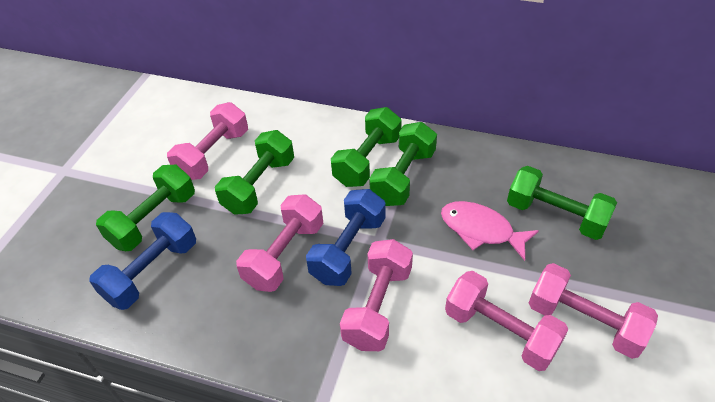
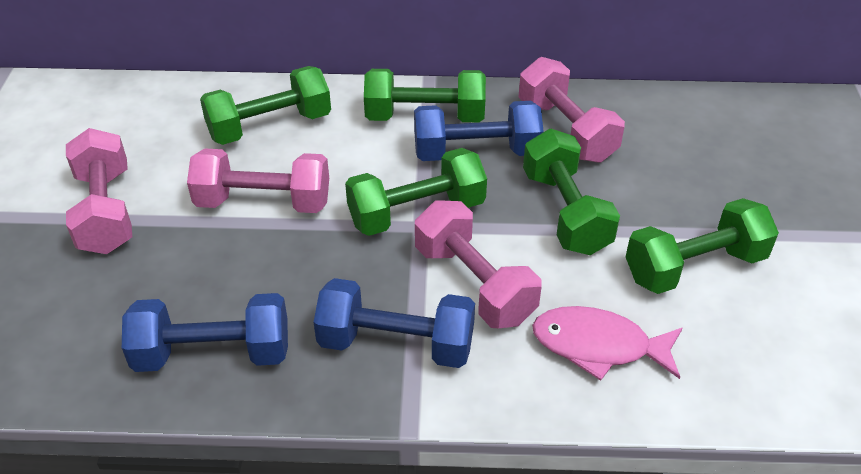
blue dumbbell: 2 -> 3
pink dumbbell: 5 -> 4

